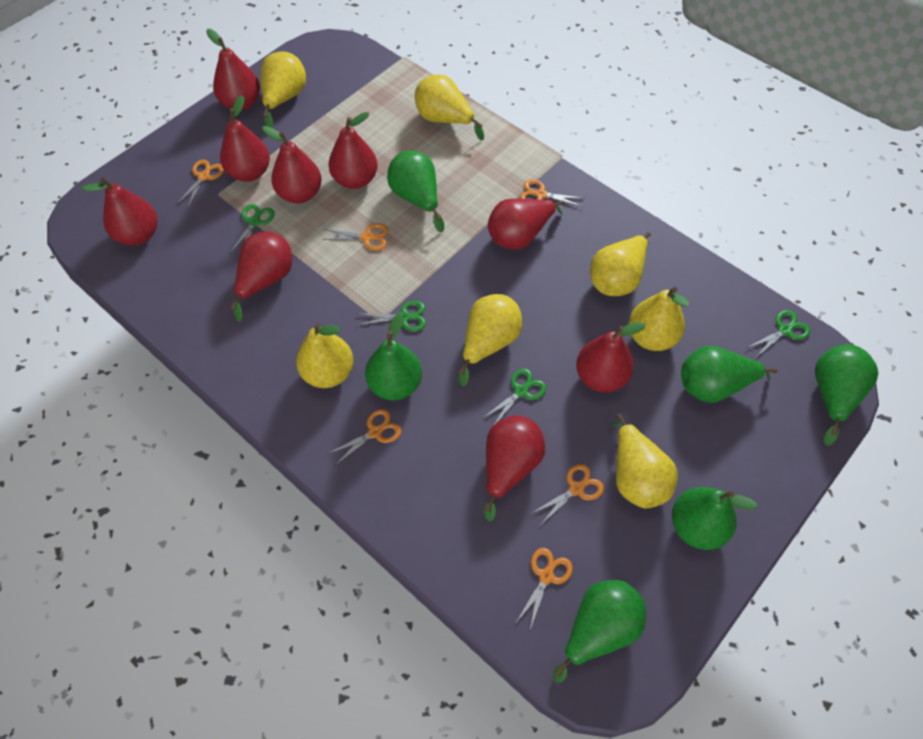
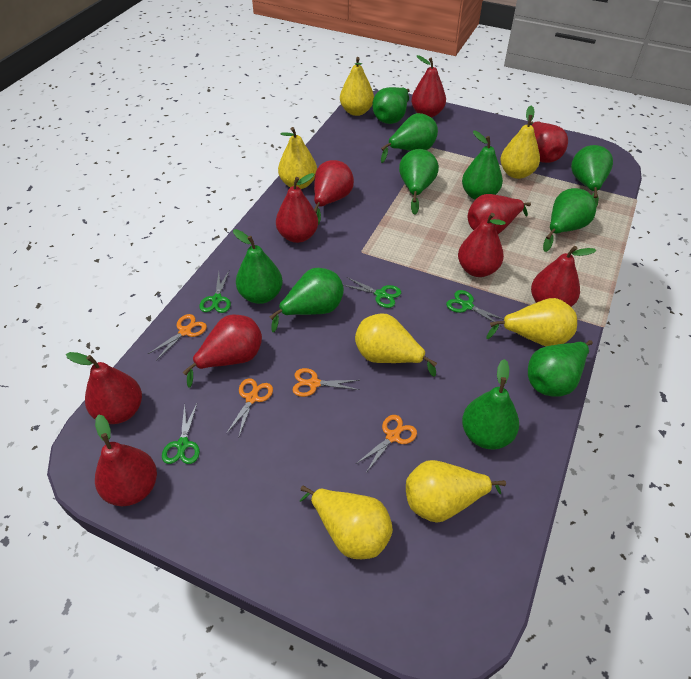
green pear: 6 -> 10
orange scissors: 6 -> 4
red pear: 9 -> 10

